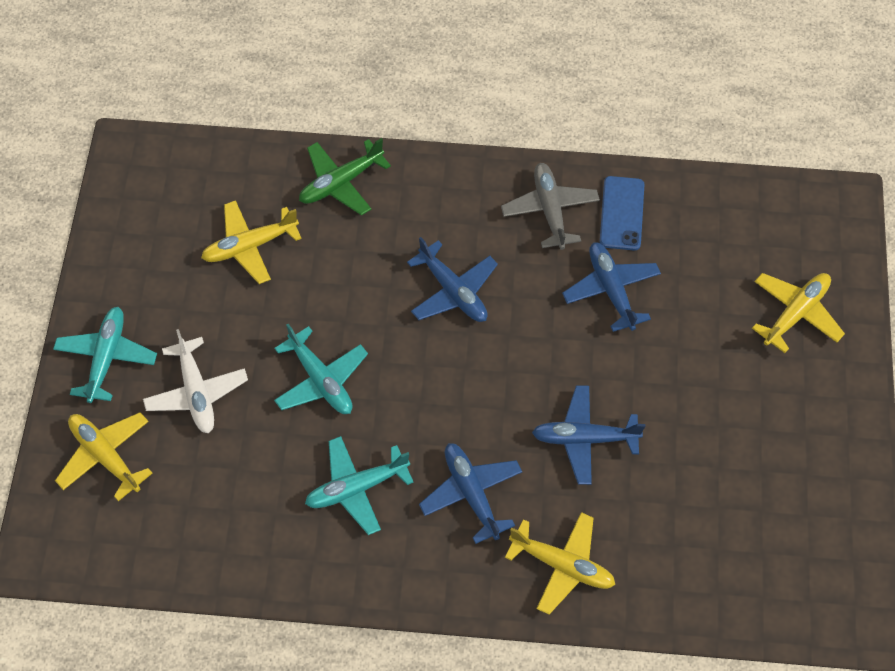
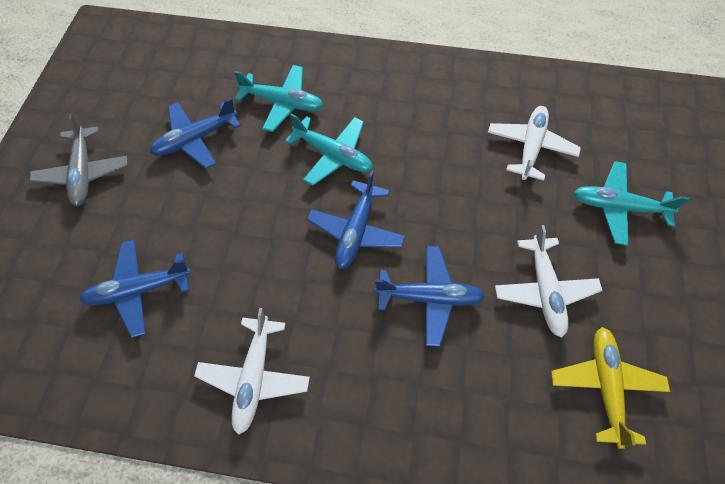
blue phone: 1 -> 0
green plane: 1 -> 0
white plane: 1 -> 3
yellow plane: 4 -> 1

